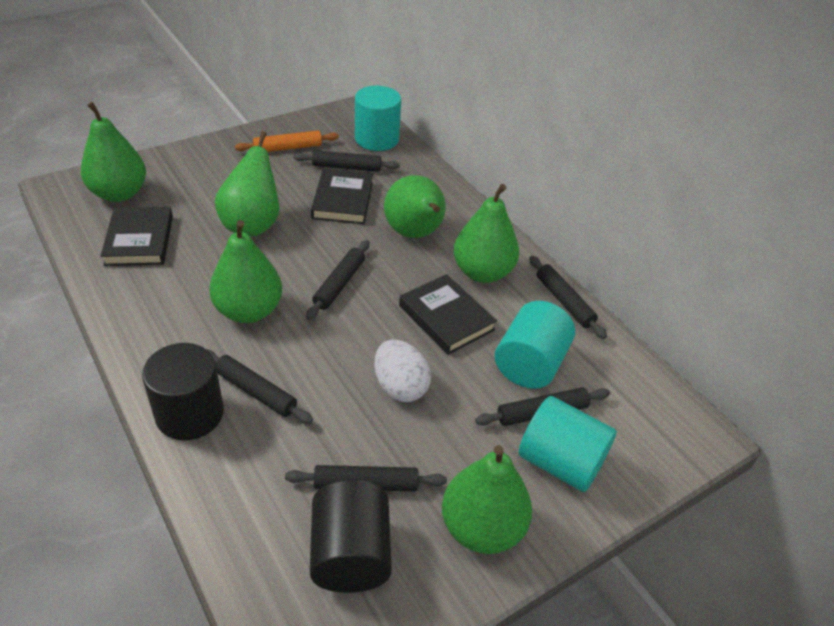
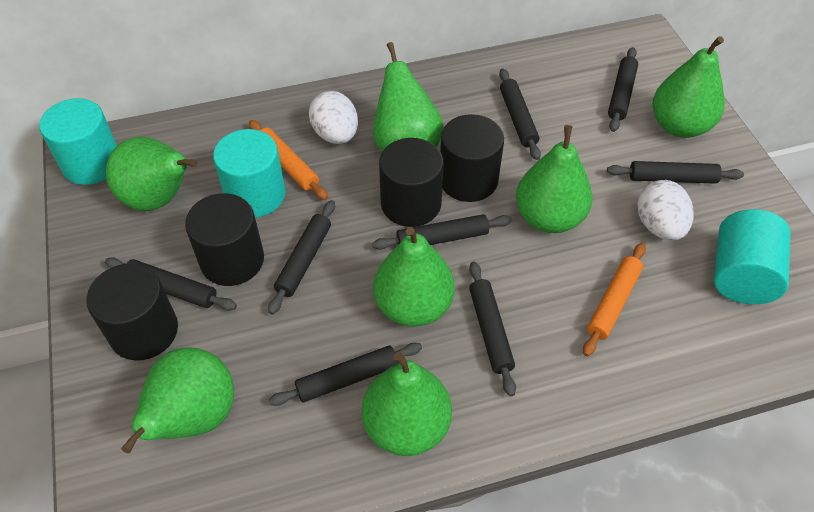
black book: 3 -> 0
black cylinder: 2 -> 4
black rolling pin: 6 -> 8
green pear: 6 -> 7
orange rolling pin: 1 -> 2
white egg: 1 -> 2

